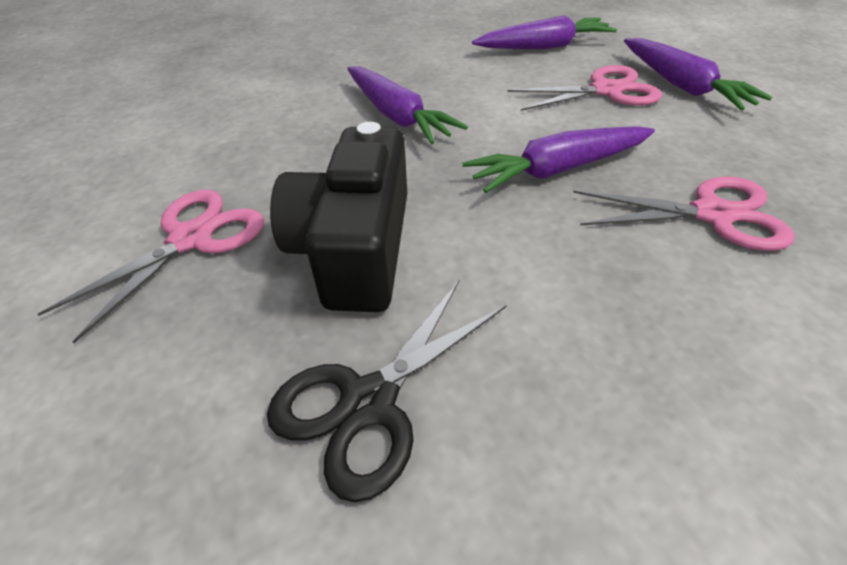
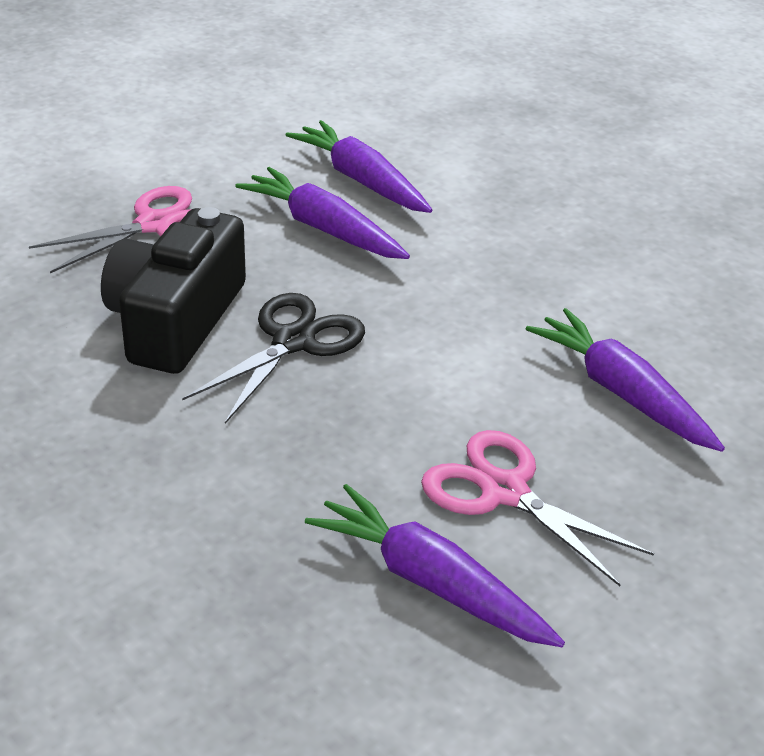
pink scissors: 3 -> 2

